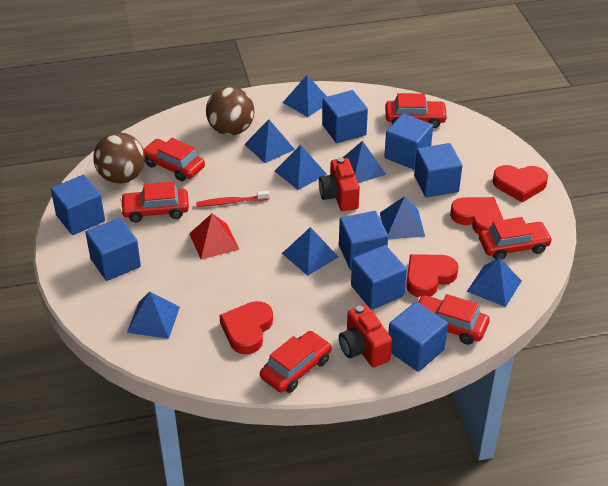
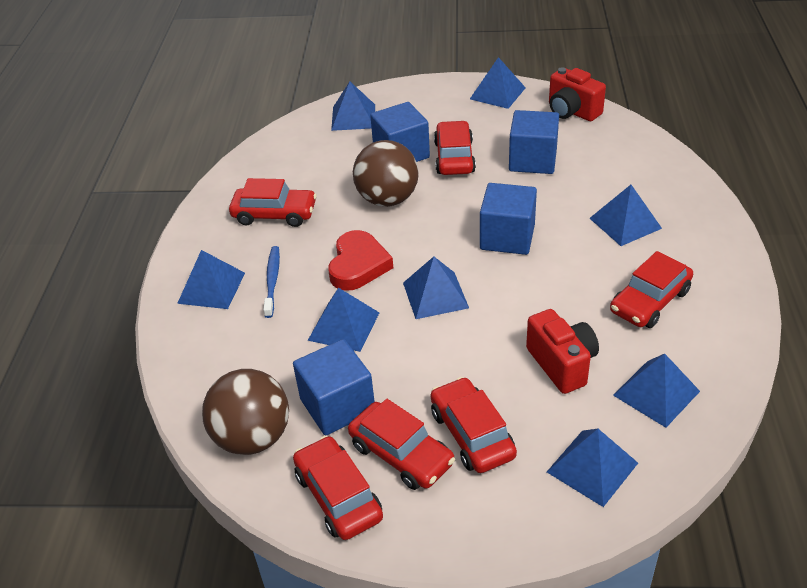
blue cube: 8 -> 4
blue toothbrush: 0 -> 1
red heart: 4 -> 1
red pyramid: 1 -> 0
red toothbrush: 1 -> 0

